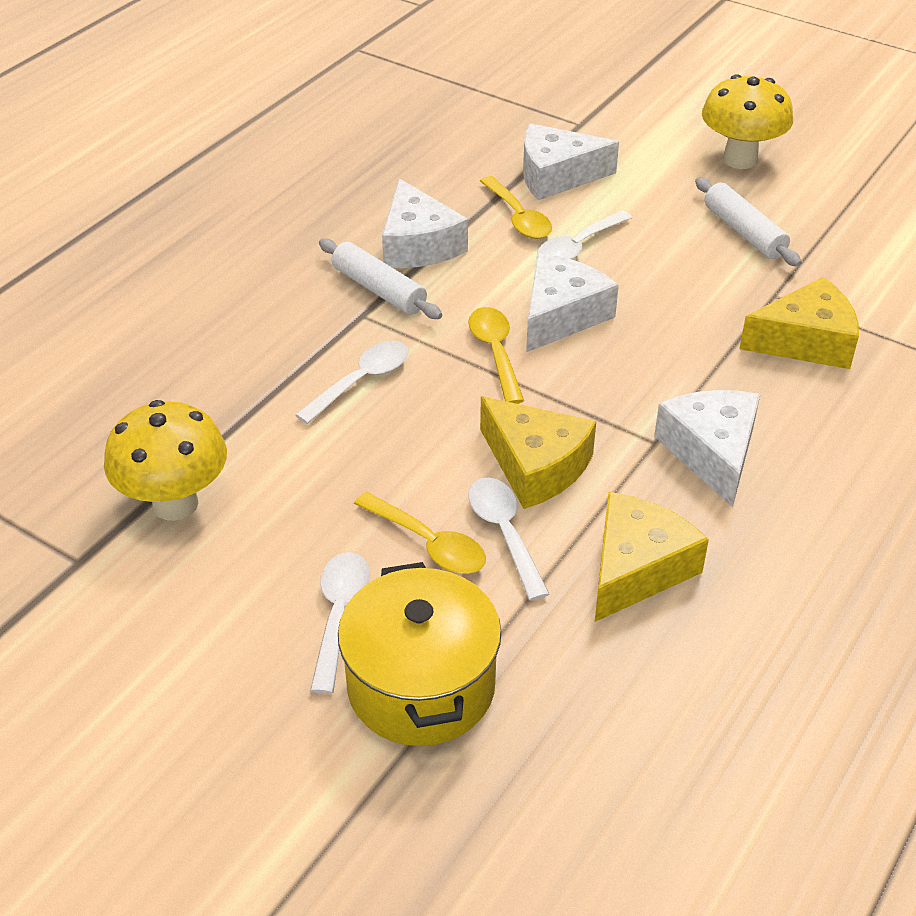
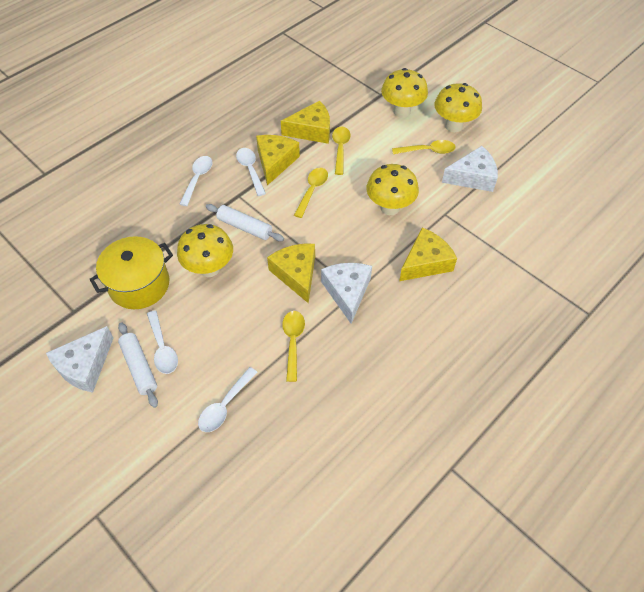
white cheese: 4 -> 3
yellow cheese: 3 -> 4
yellow mushroom: 2 -> 4
yellow spoon: 3 -> 4

